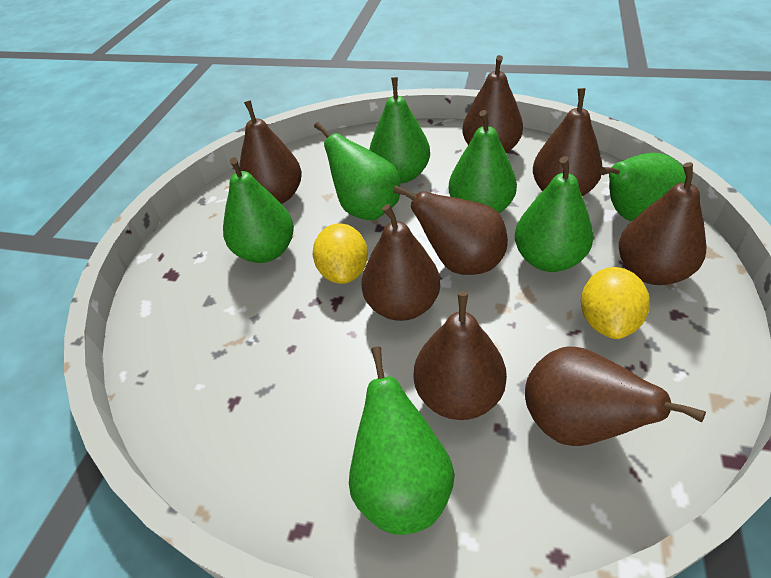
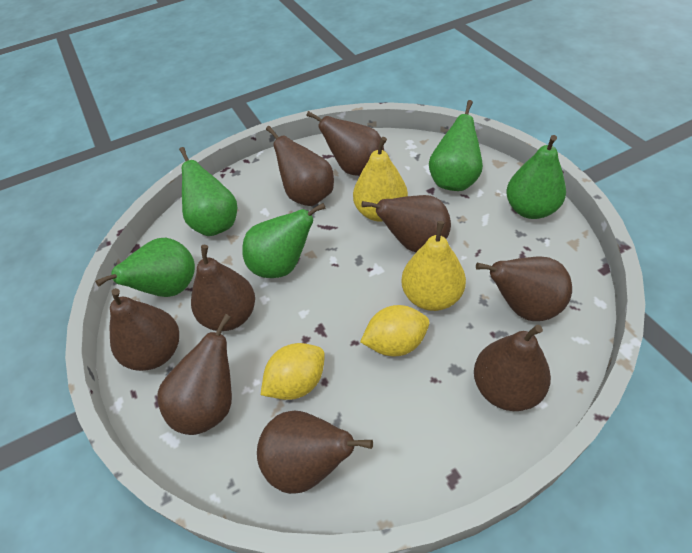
brown pear: 8 -> 9
green pear: 7 -> 5
yellow pear: 0 -> 2

